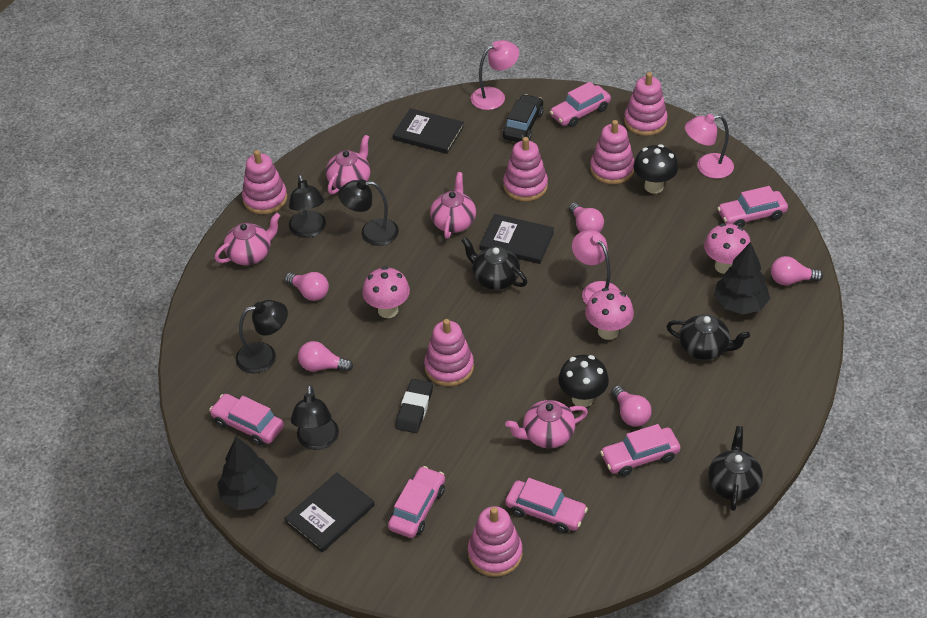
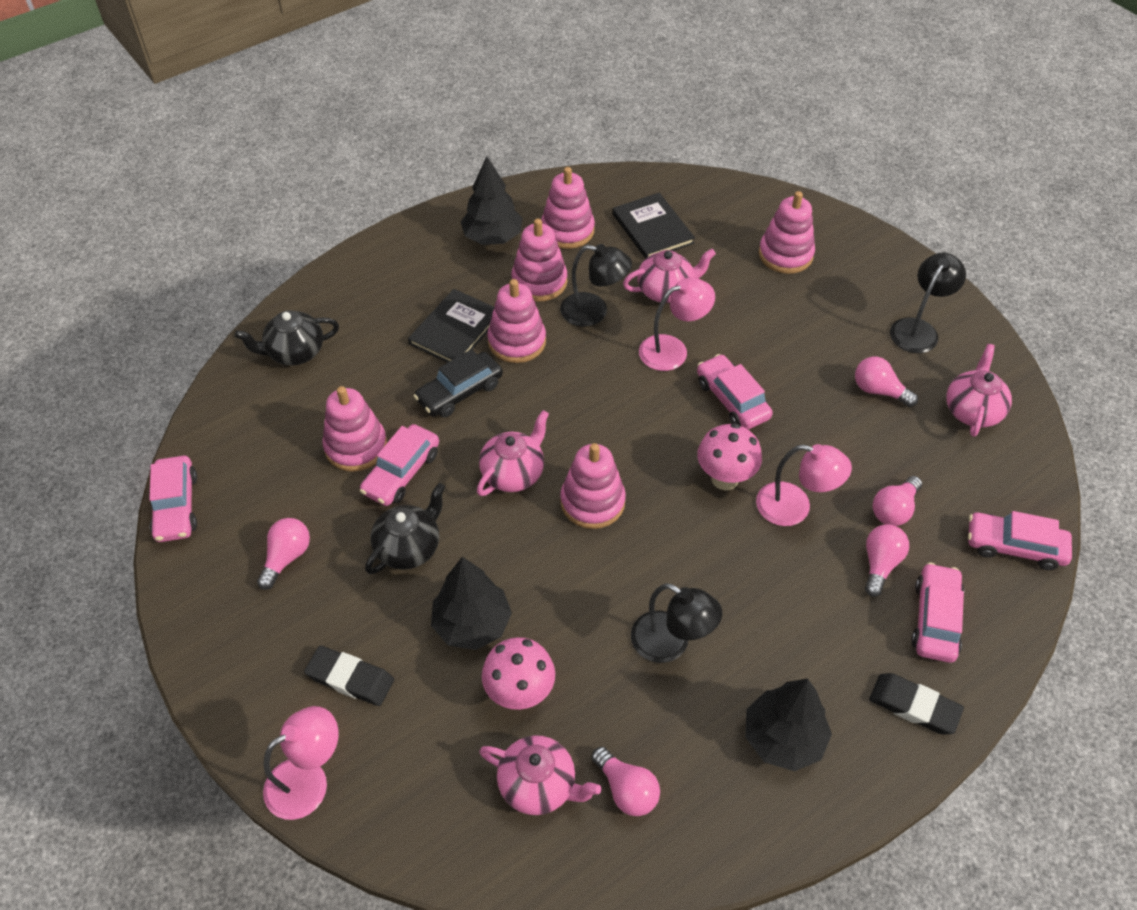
black book: 3 -> 2
black eraser: 1 -> 2
black lamp: 4 -> 3
black mushroom: 2 -> 0
black teapot: 3 -> 2
black tree: 2 -> 3
pink car: 6 -> 5
pink mushroom: 3 -> 2

